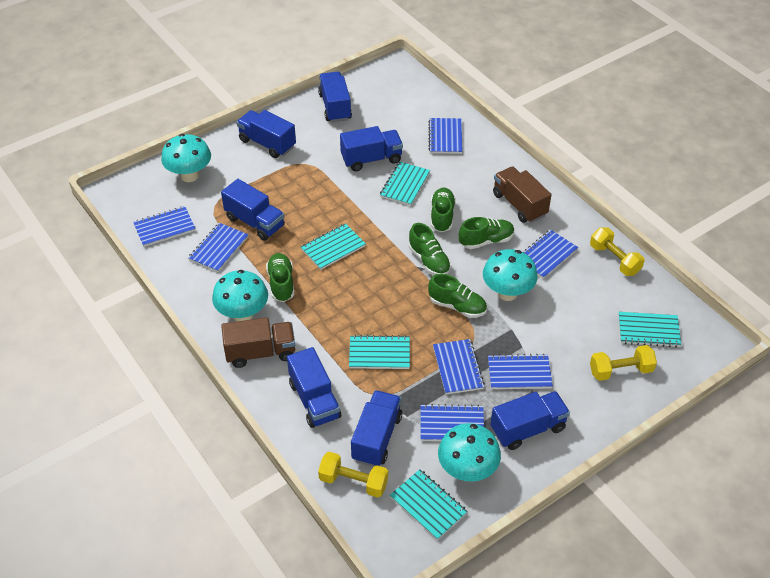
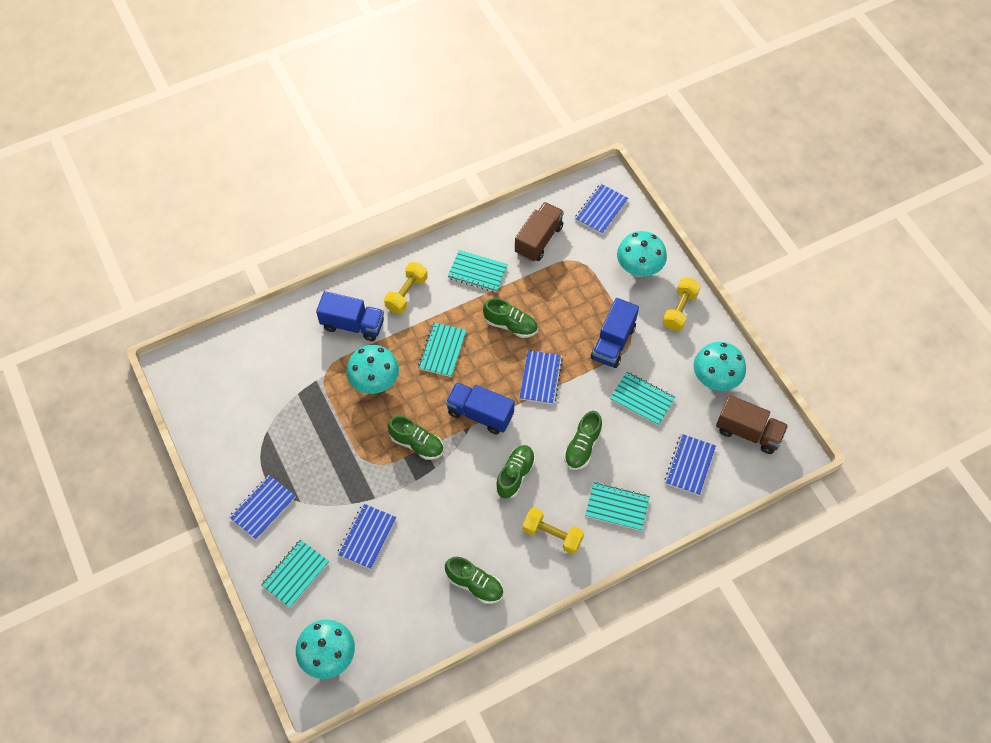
blue notebook: 7 -> 5
blue truck: 7 -> 3

